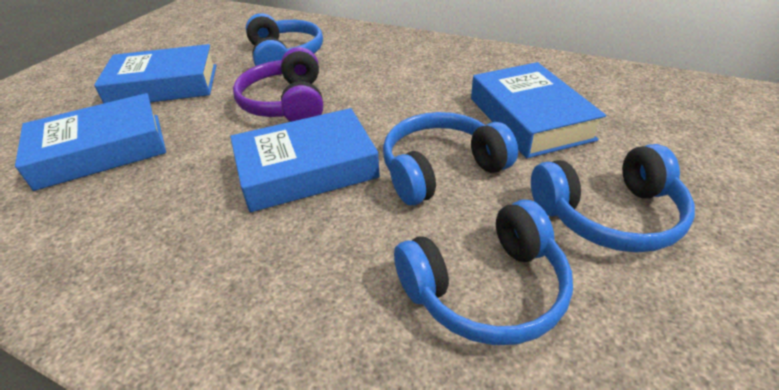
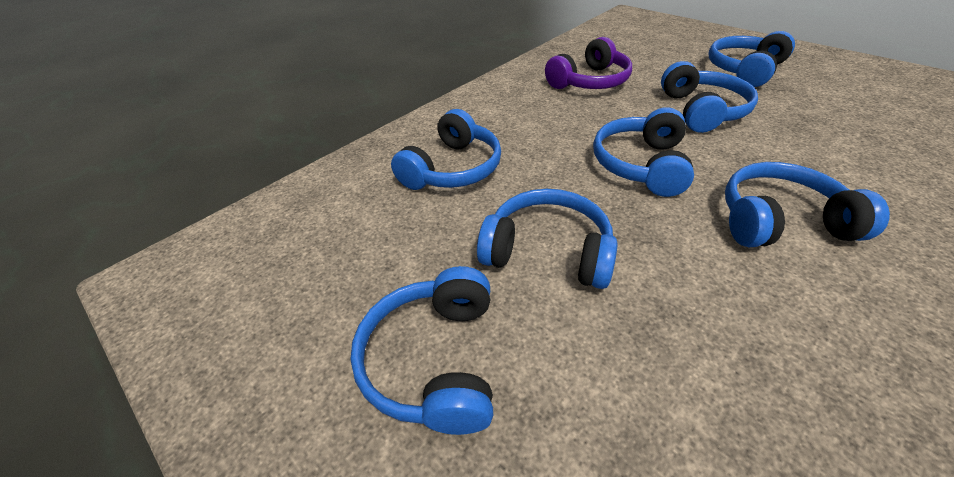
blue book: 4 -> 0
blue headphones: 4 -> 7

